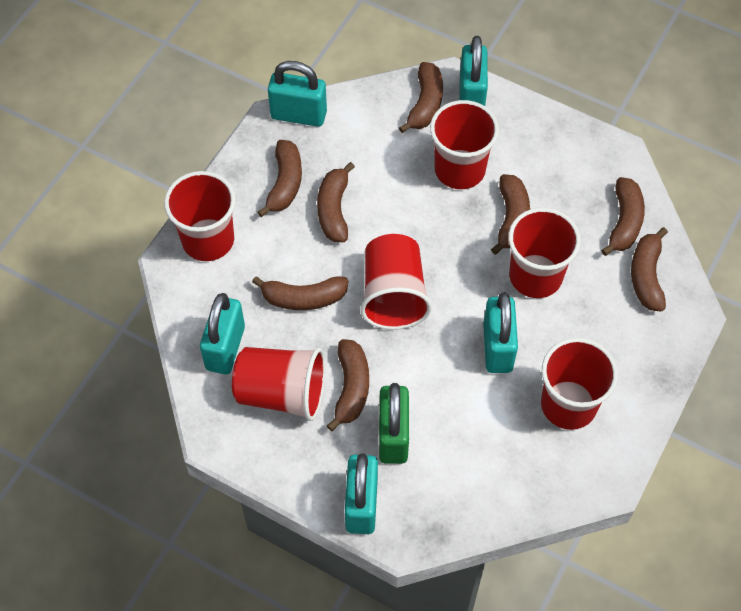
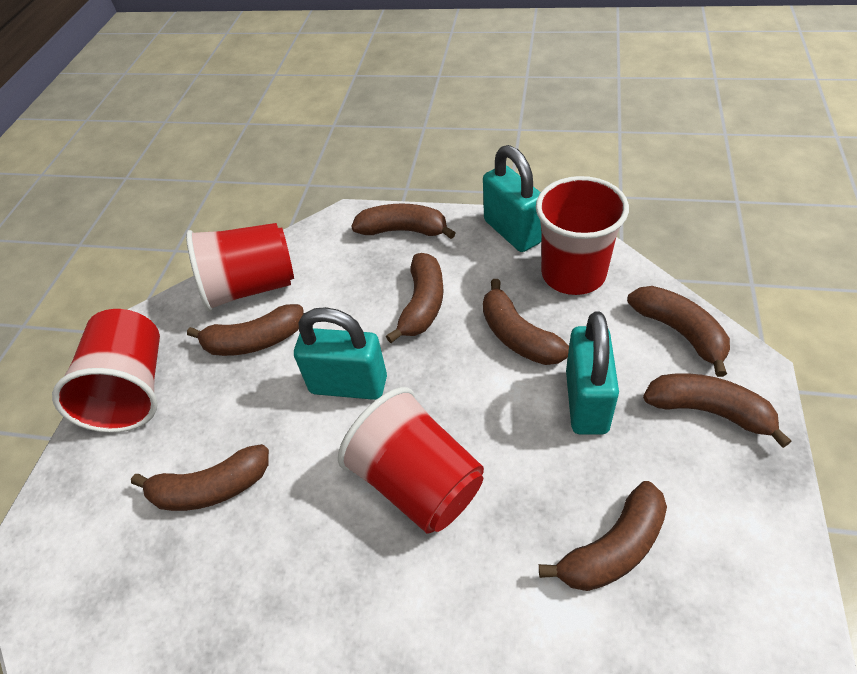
green padlock: 1 -> 0
red cup: 6 -> 4
turquoise padlock: 5 -> 3

